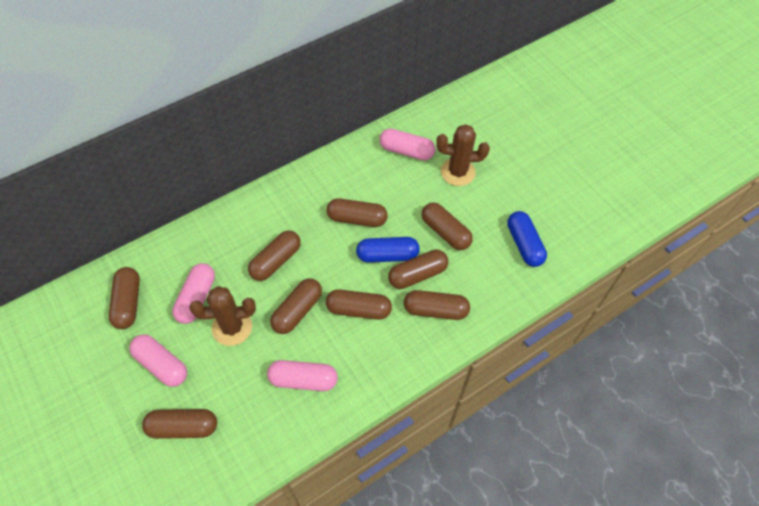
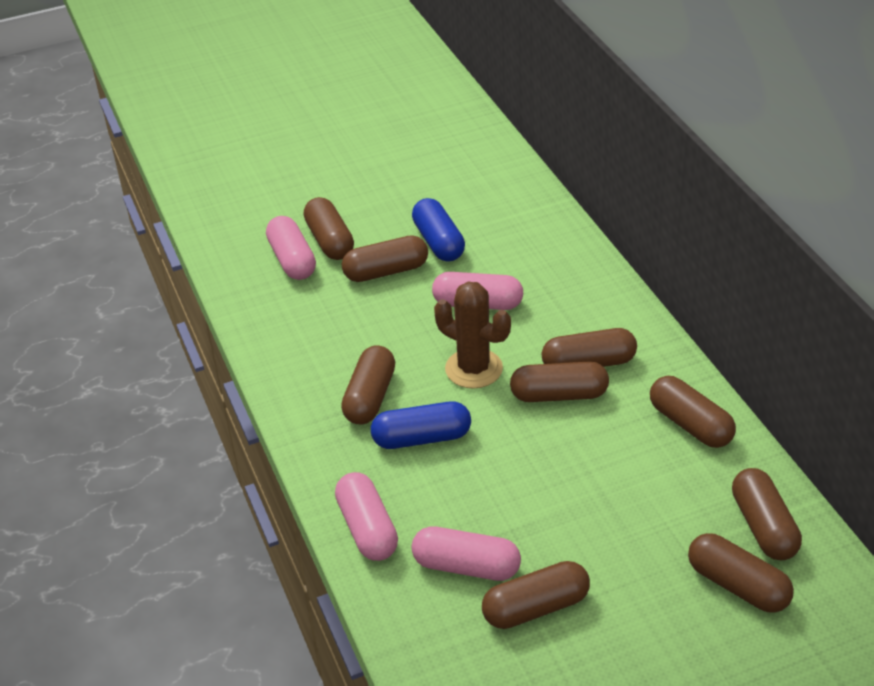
brown cactus: 2 -> 1

